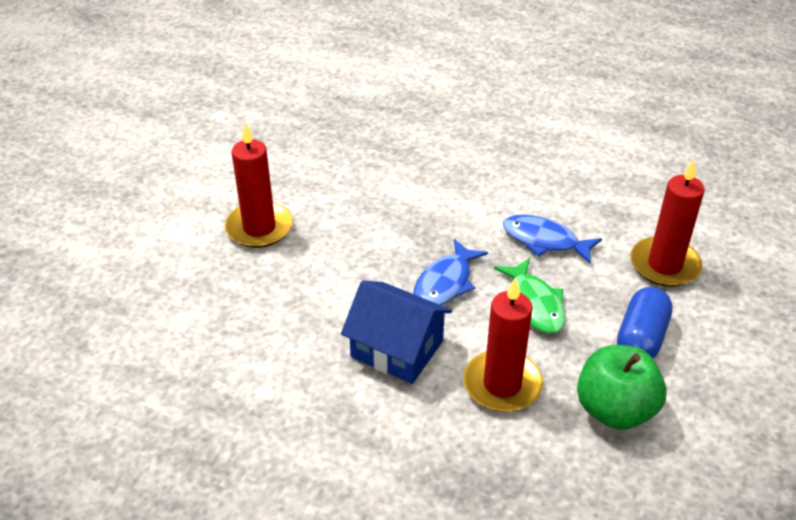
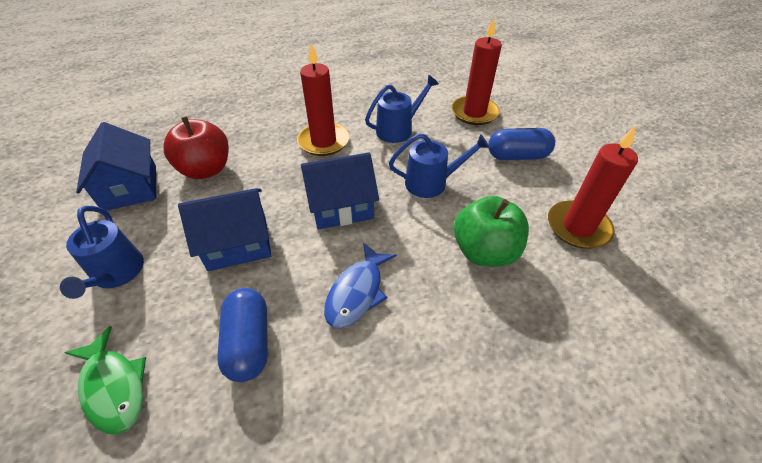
blue capsule: 1 -> 2
blue fish: 2 -> 1
blue house: 1 -> 3
blue watering can: 0 -> 3
red apple: 0 -> 1

